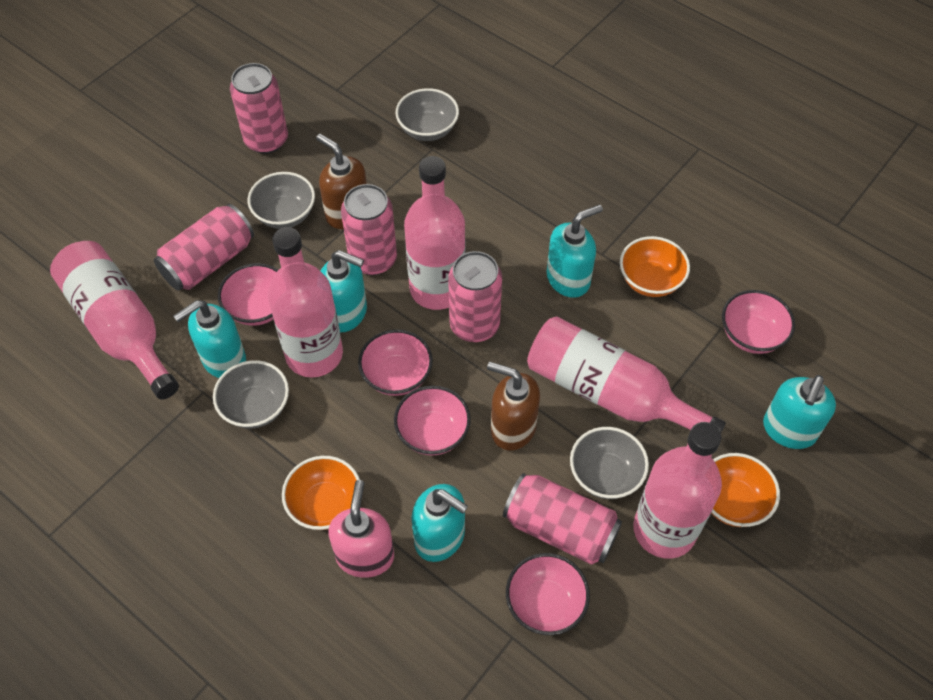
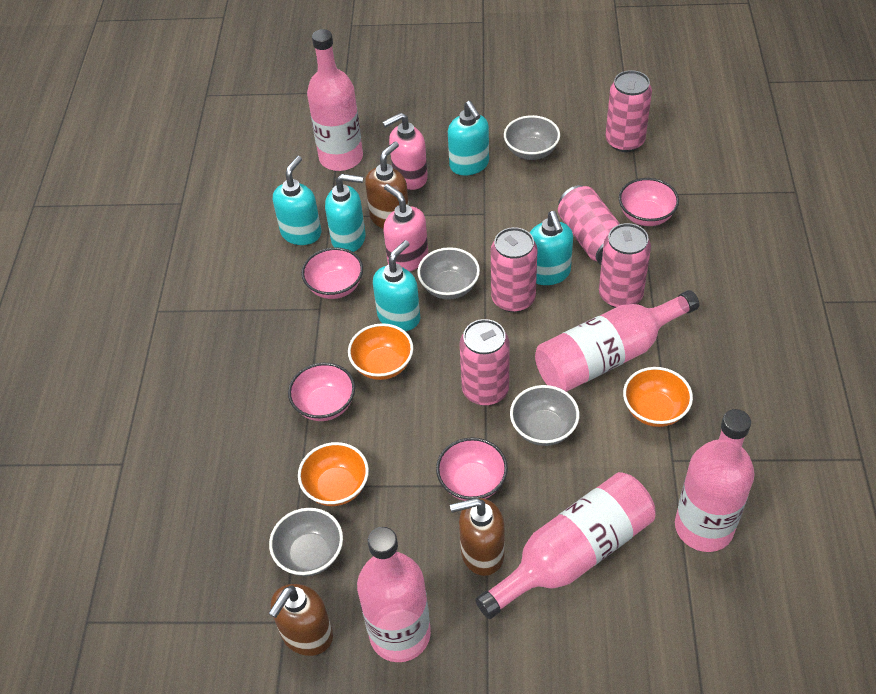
brown soap dispenser: 2 -> 3
pink bowl: 5 -> 4
pink soap dispenser: 1 -> 2

